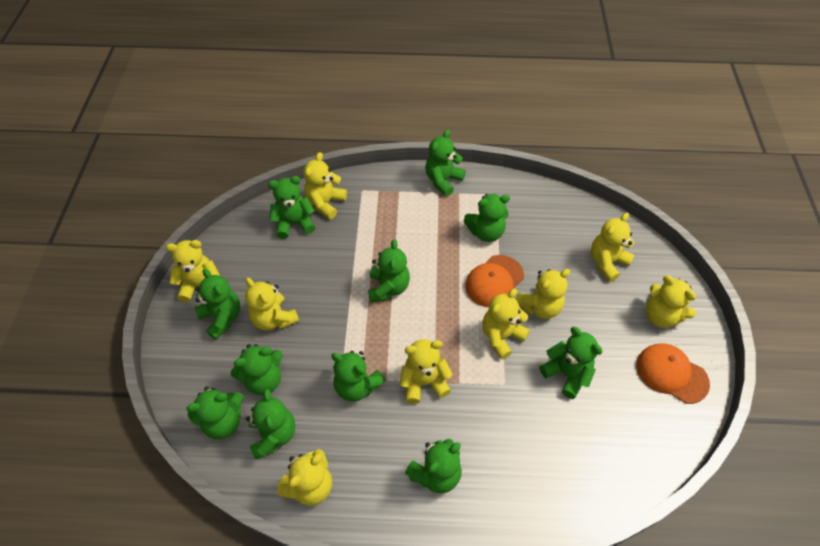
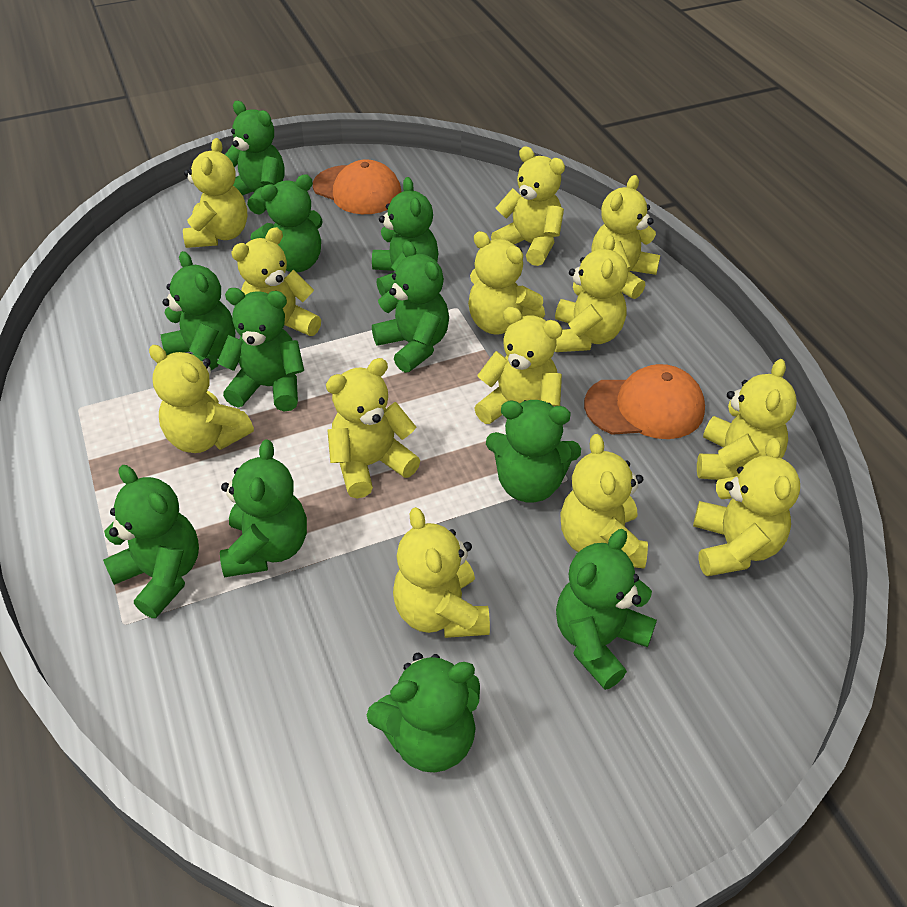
yellow teddy bear: 9 -> 13

